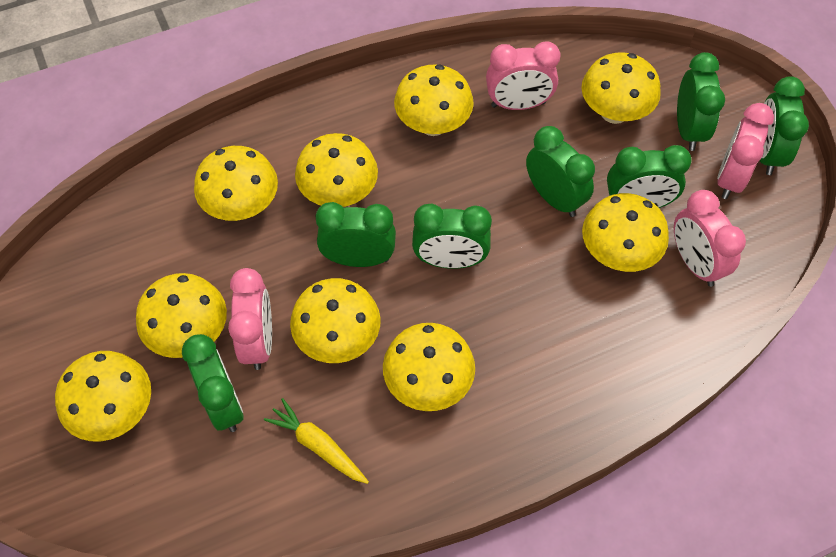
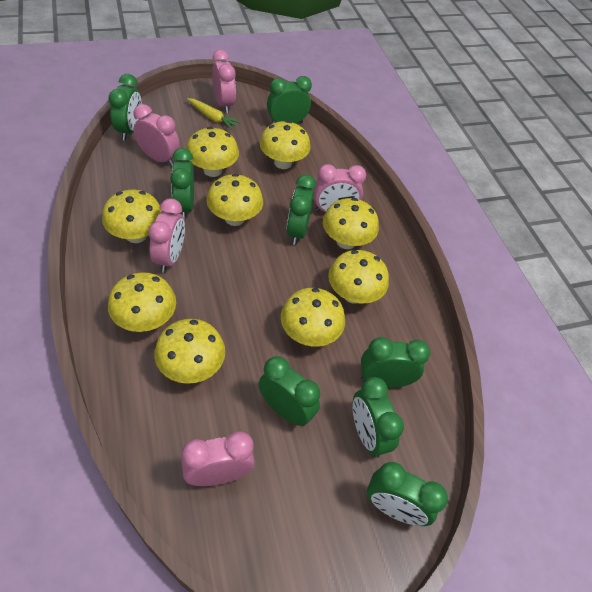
green clock: 7 -> 8
pink clock: 4 -> 5

